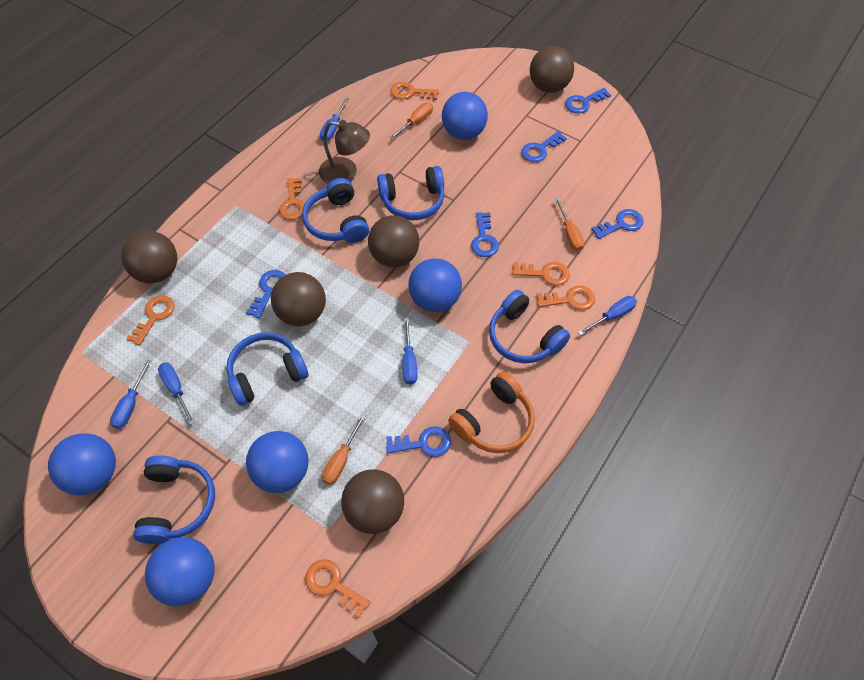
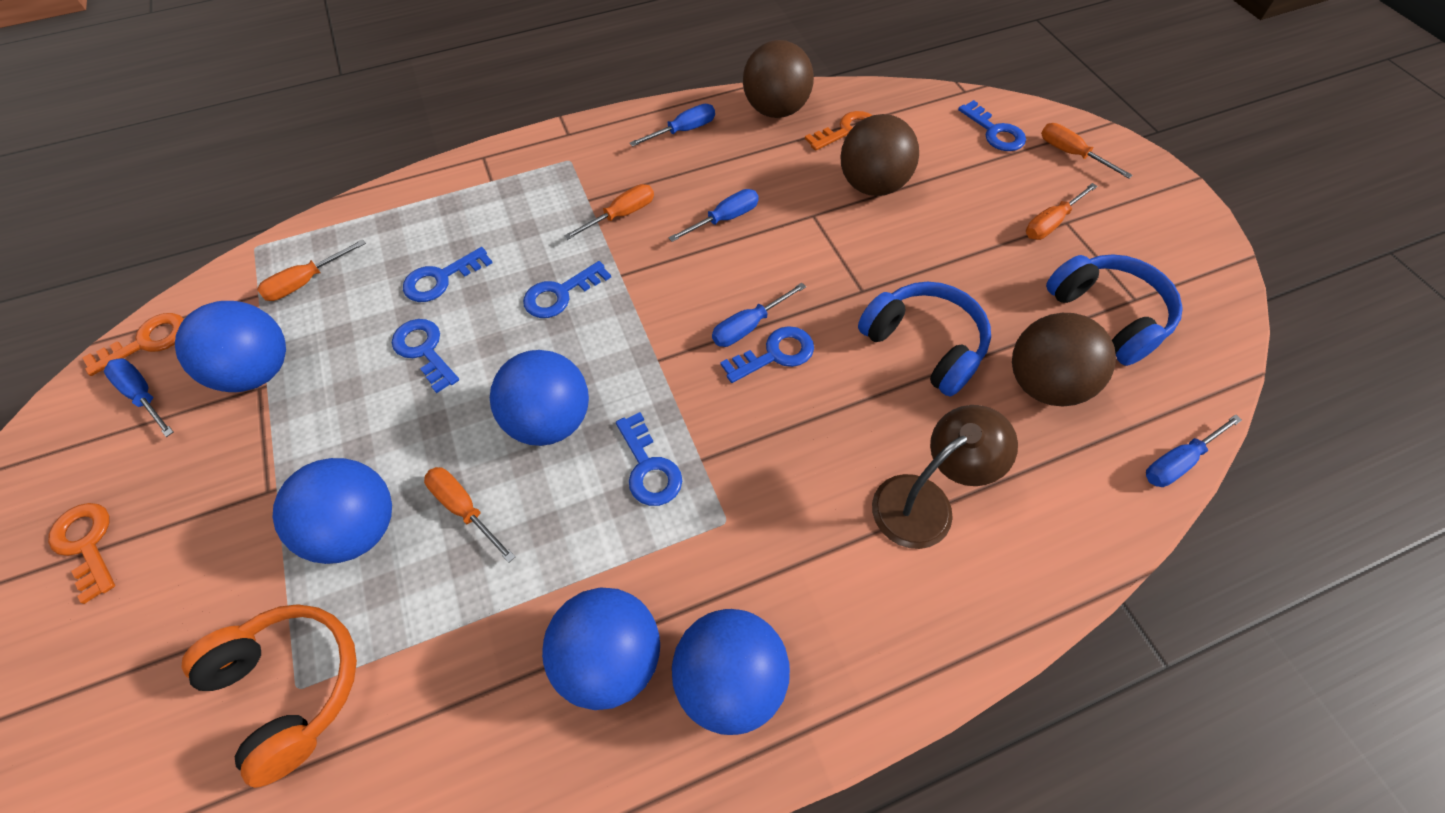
blue headphones: 5 -> 2
brown ball: 5 -> 3
orange key: 6 -> 3
orange screwdriver: 3 -> 5

